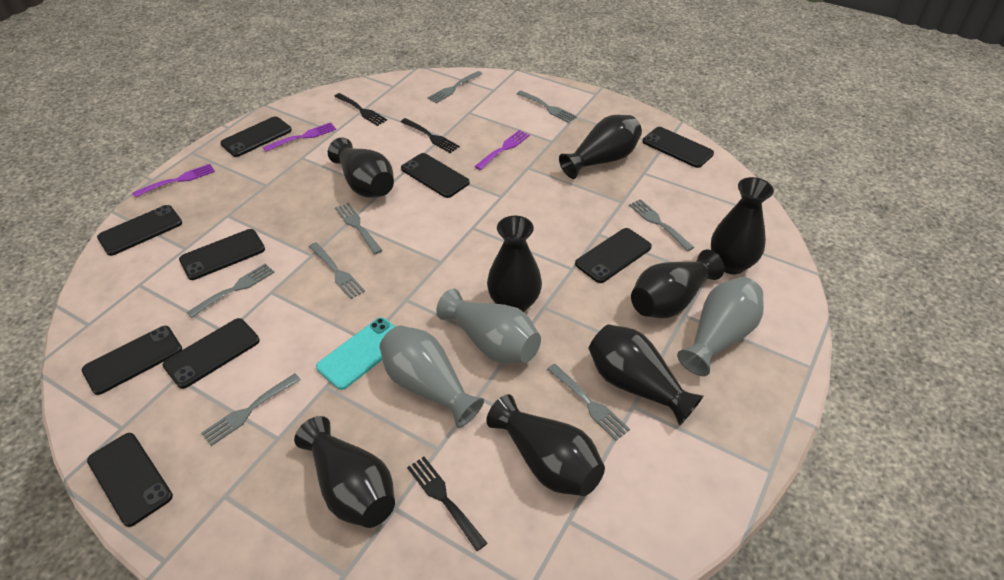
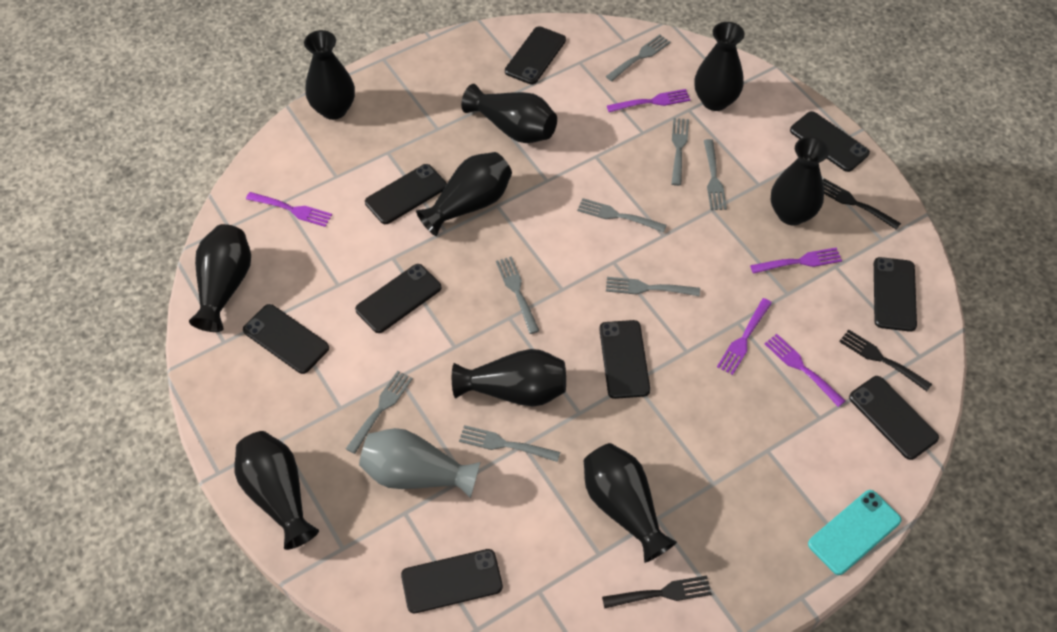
black vase: 8 -> 9
grey vase: 3 -> 1
purple fork: 3 -> 5

